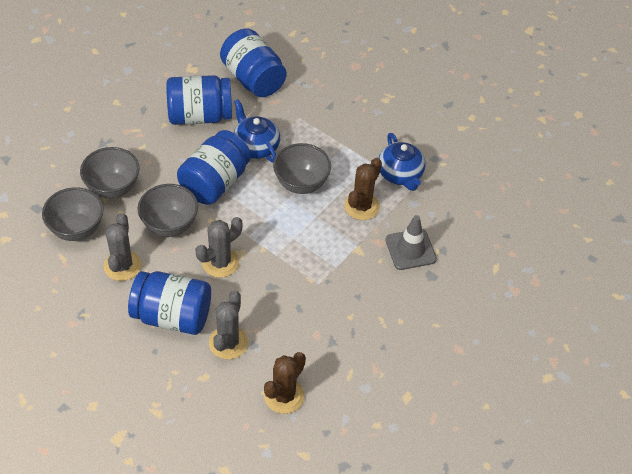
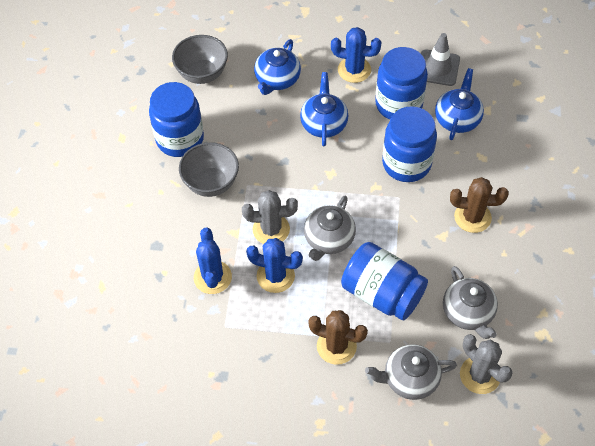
blue cactus: 0 -> 3
blue teapot: 2 -> 3
grey bowl: 4 -> 2
grey cactus: 3 -> 2
grey teapot: 0 -> 3

